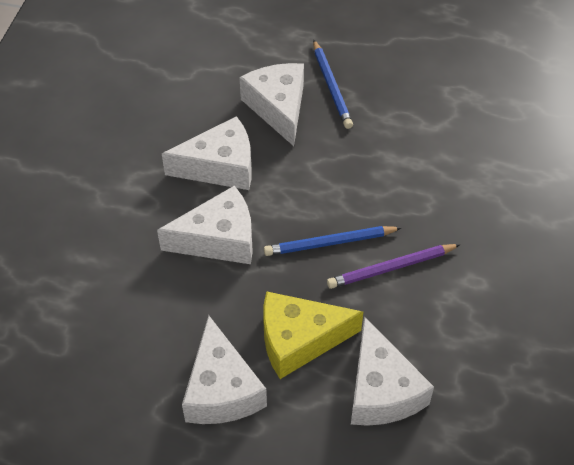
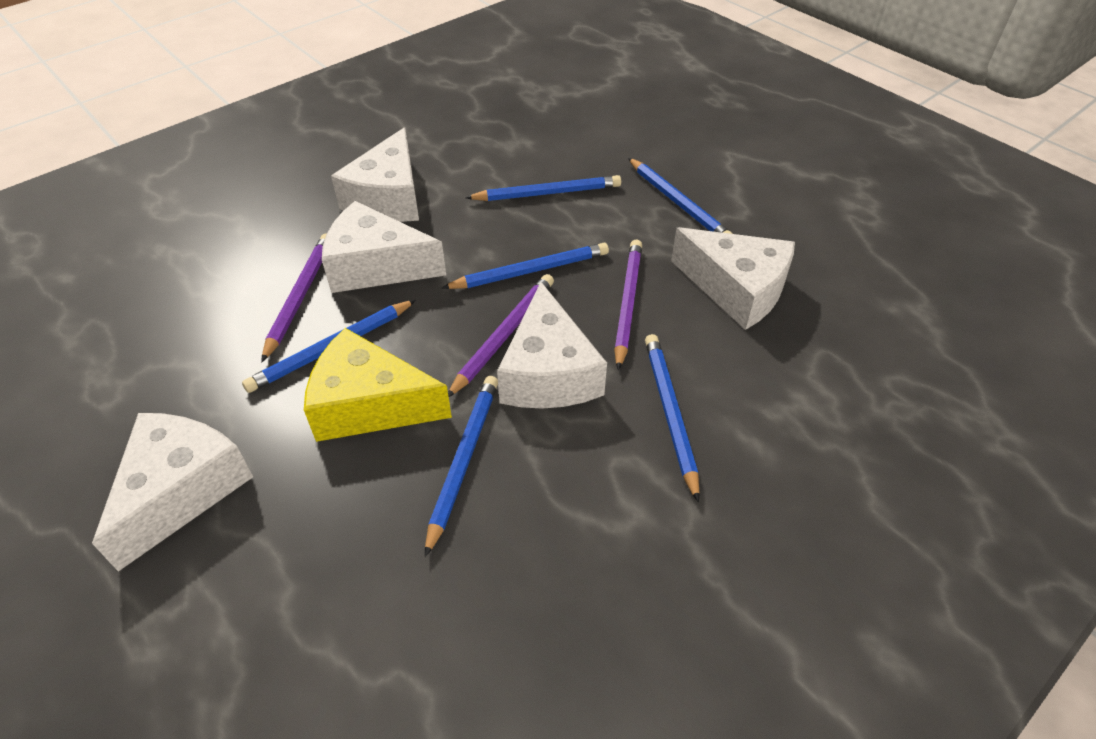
blue pencil: 2 -> 6
purple pencil: 1 -> 3

